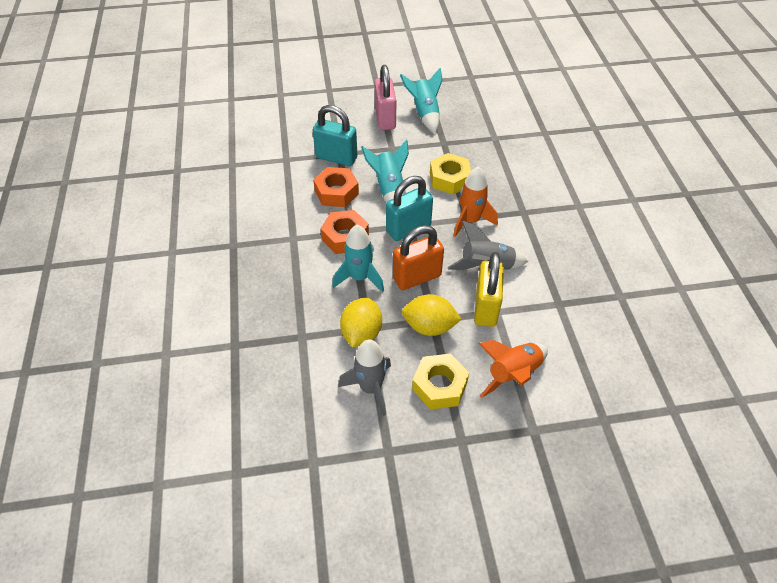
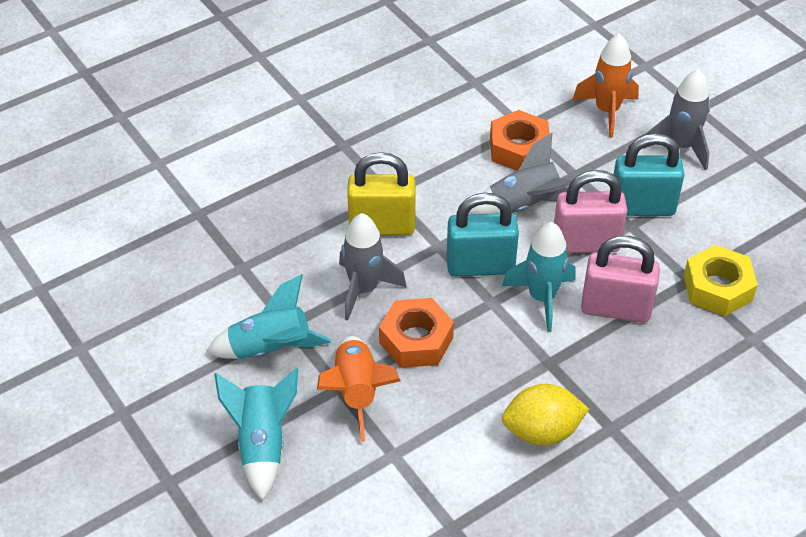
grey rocket: 2 -> 3
orange padlock: 1 -> 0
pink padlock: 1 -> 2
yellow lemon: 2 -> 1
yellow nut: 2 -> 1

